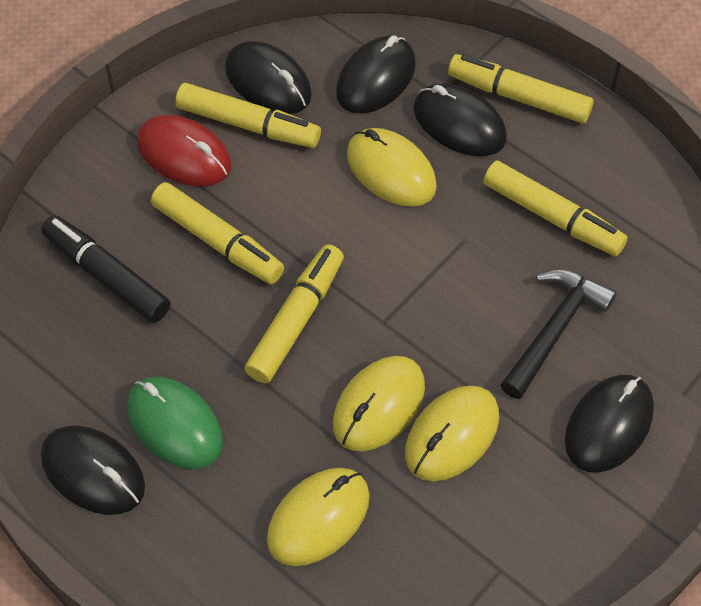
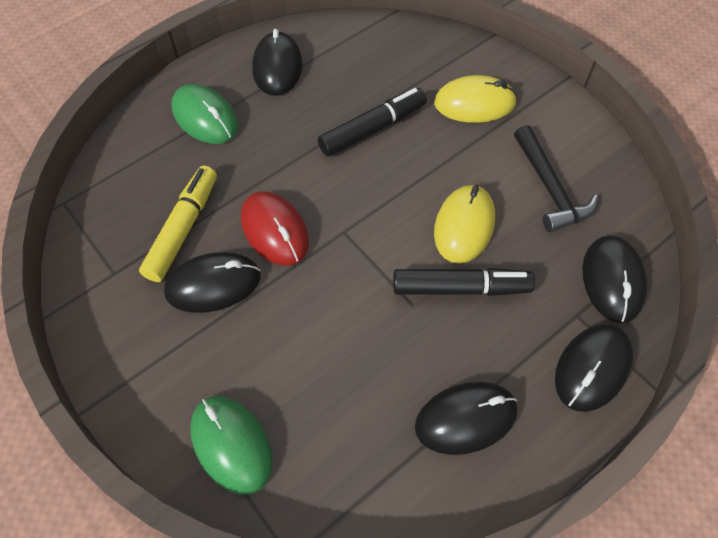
black marker: 1 -> 2
green mouse: 1 -> 2
yellow marker: 5 -> 1
yellow mouse: 4 -> 2

